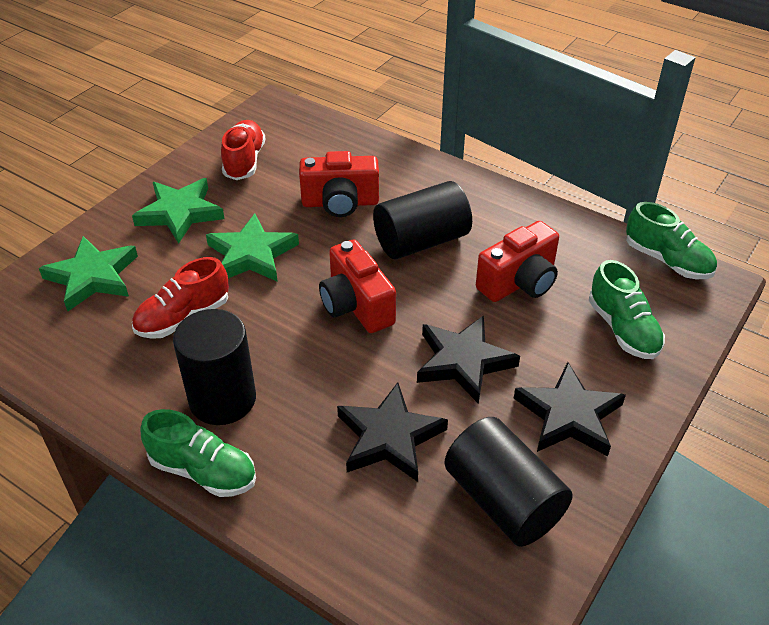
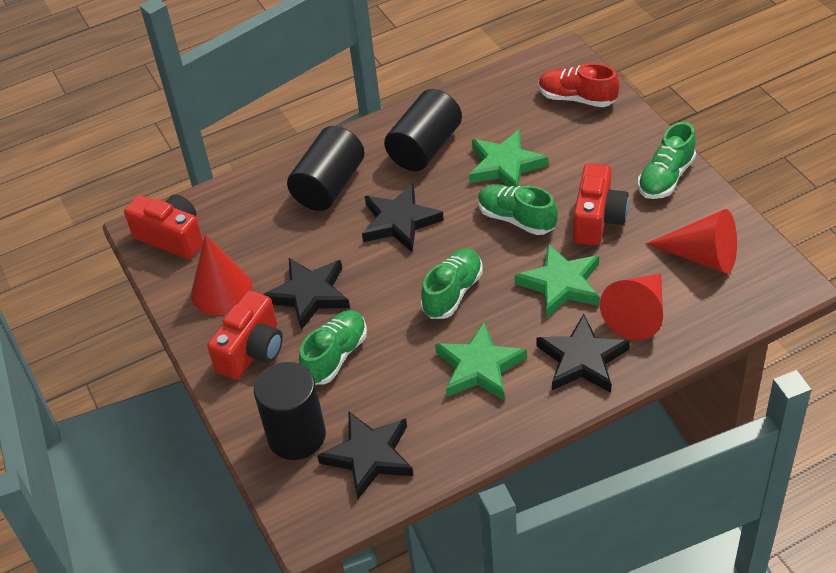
black star: 3 -> 4
green shoe: 3 -> 4
red cone: 0 -> 3
red shoe: 2 -> 1

